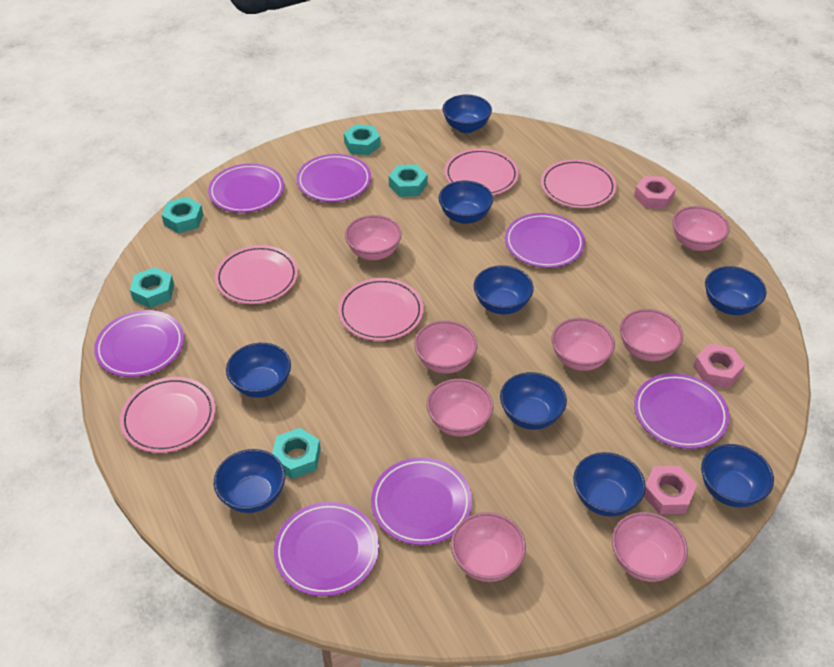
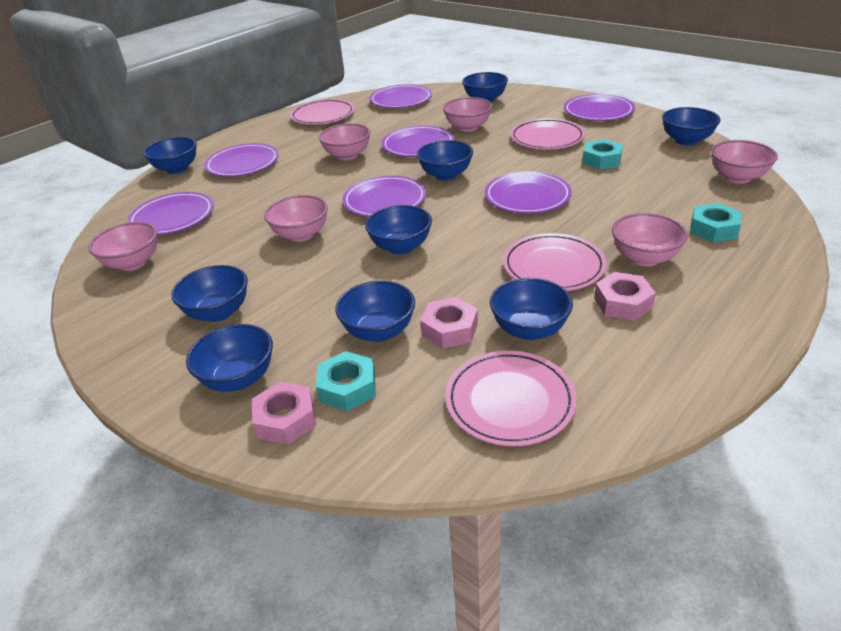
pink bowl: 8 -> 6
pink plate: 5 -> 4
turquoise nut: 5 -> 3

